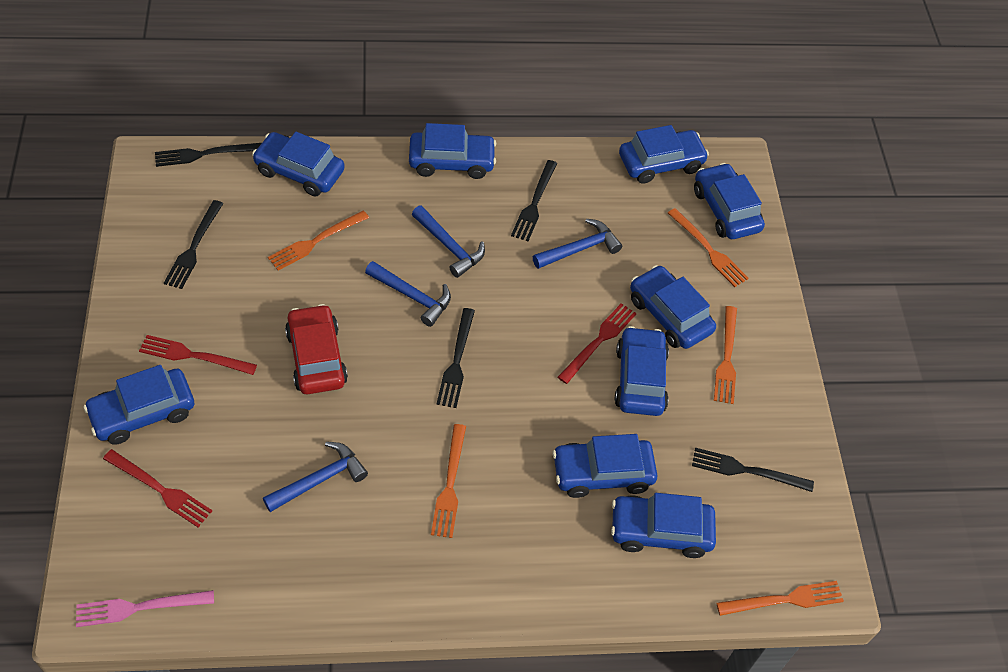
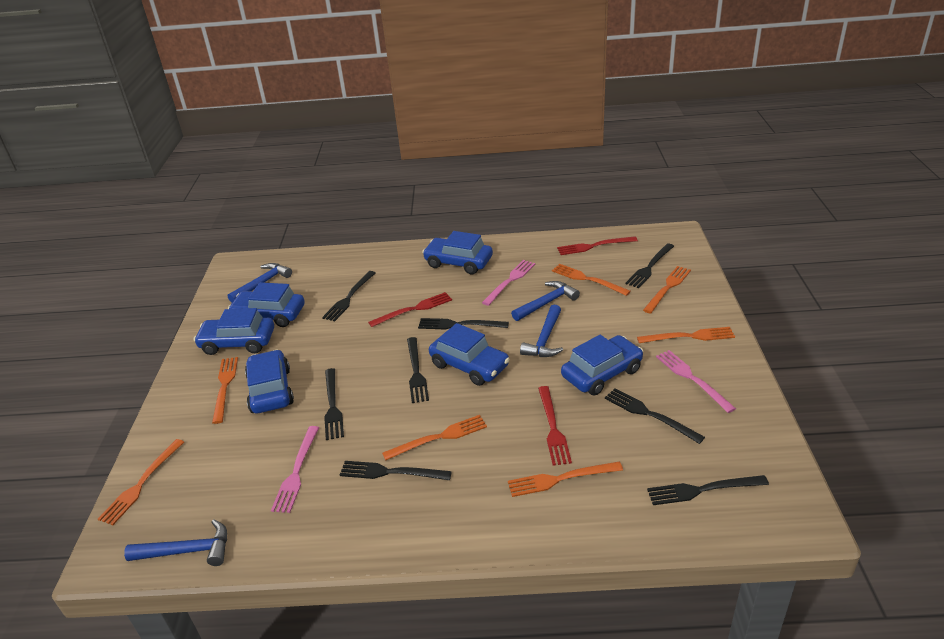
black fork: 5 -> 8
blue car: 9 -> 6
orange fork: 5 -> 7
pink fork: 1 -> 3
red car: 1 -> 0

